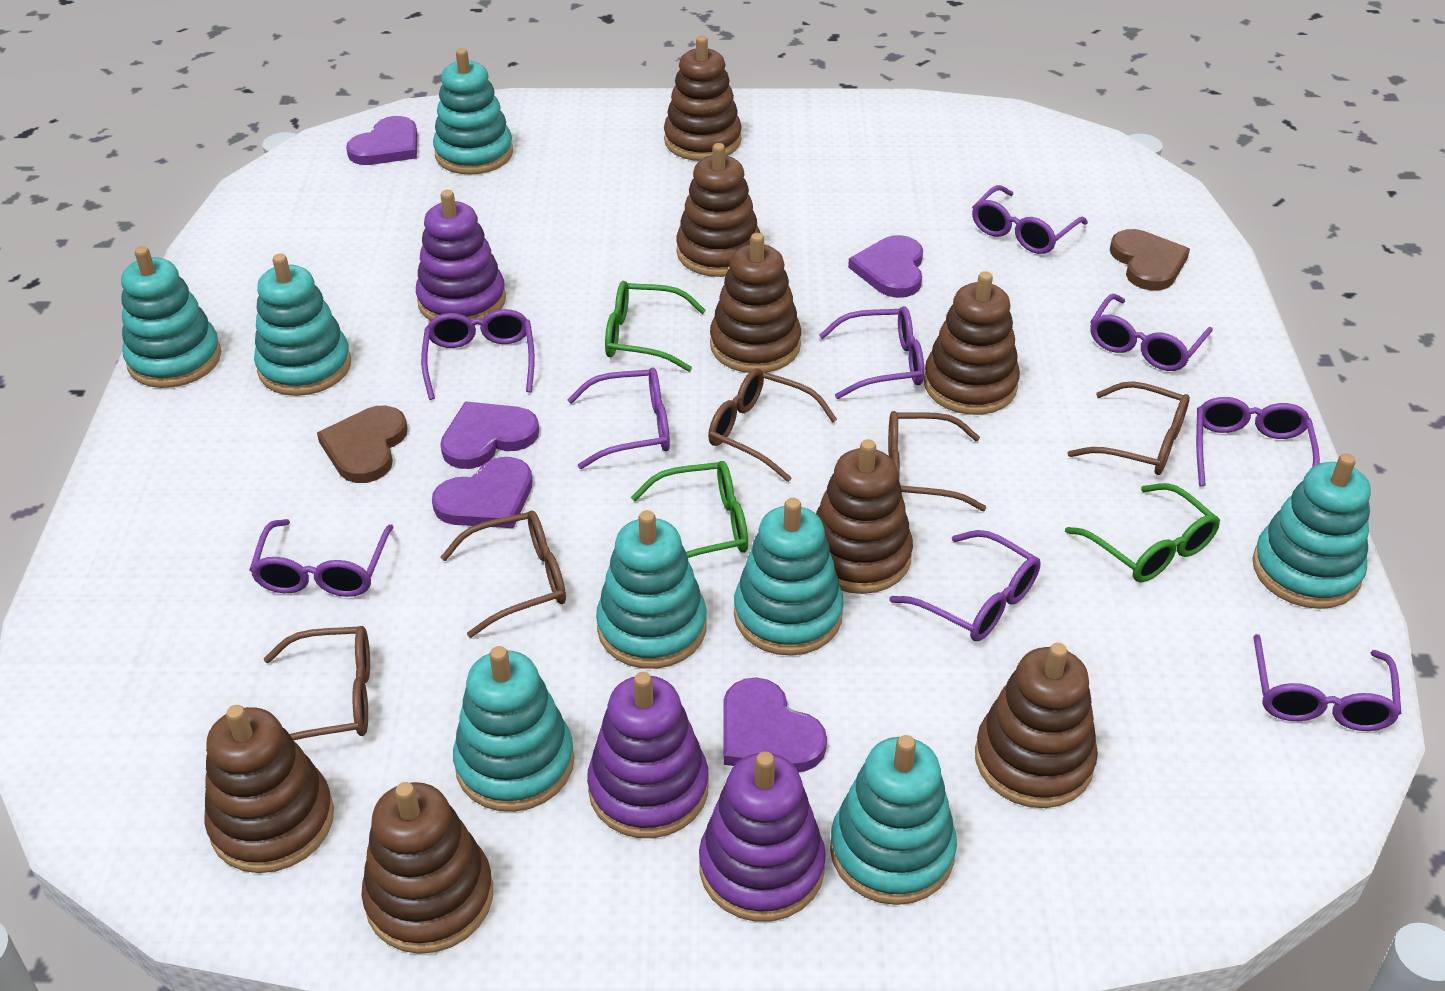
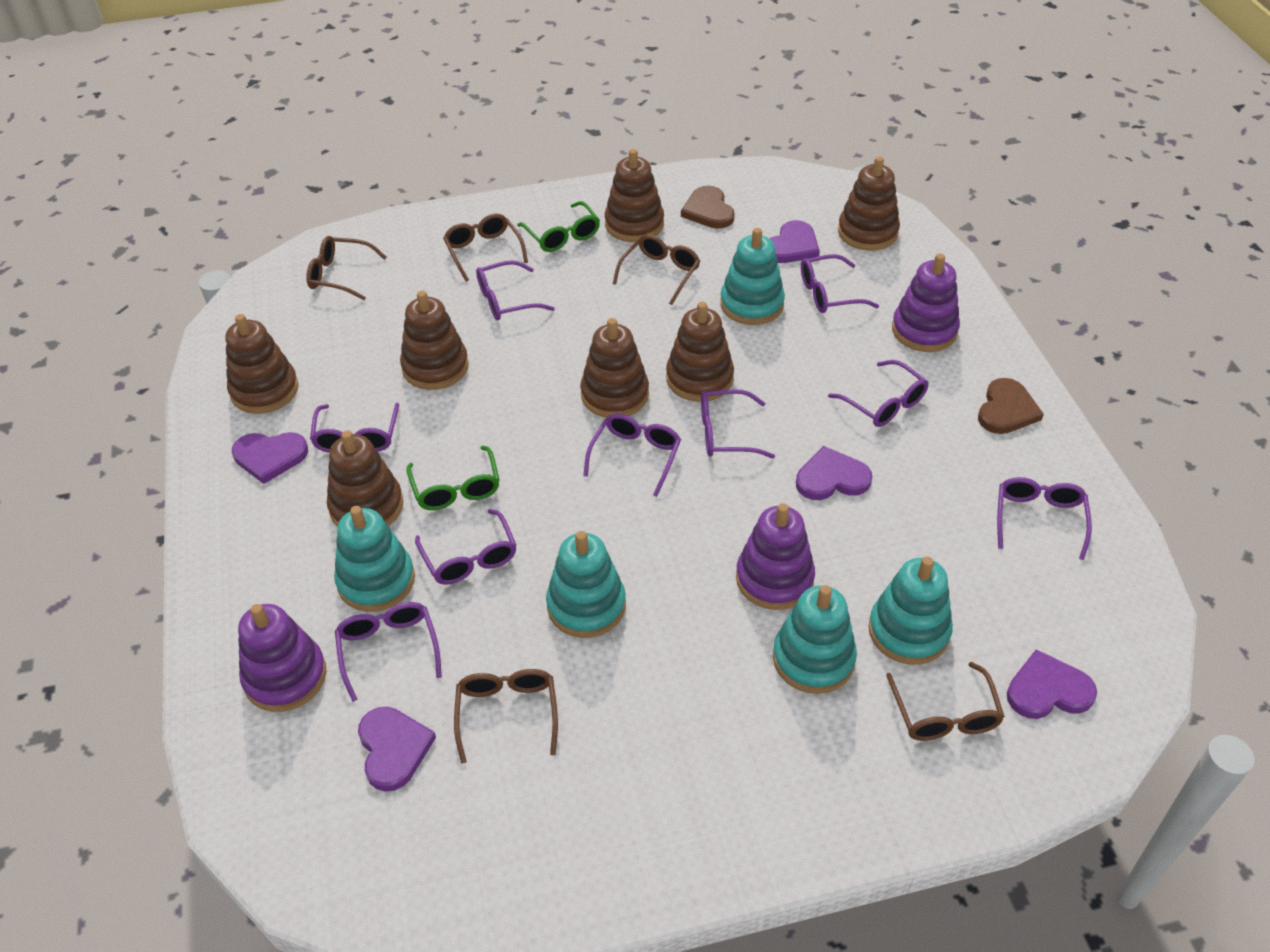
brown stacking toy: 8 -> 7
green glasses: 3 -> 2
turquoise stacking toy: 8 -> 5

